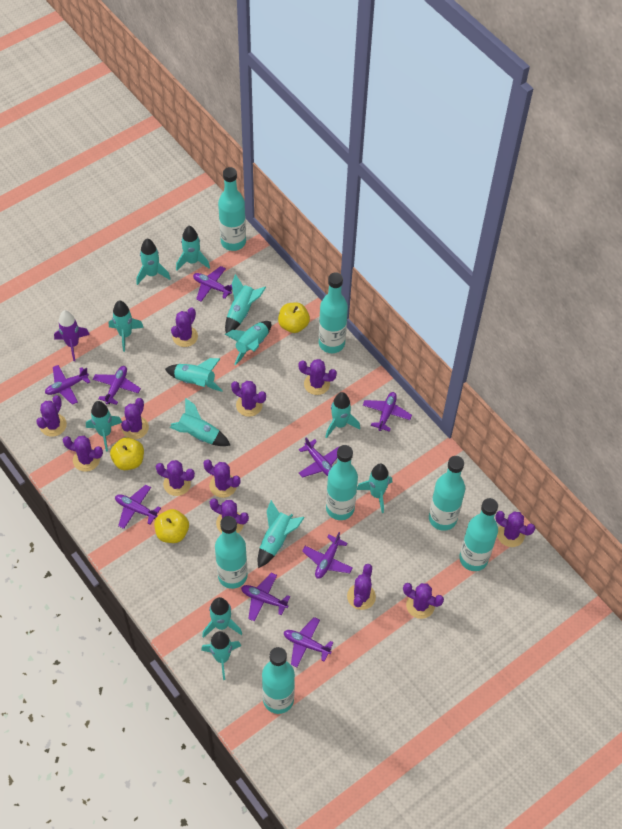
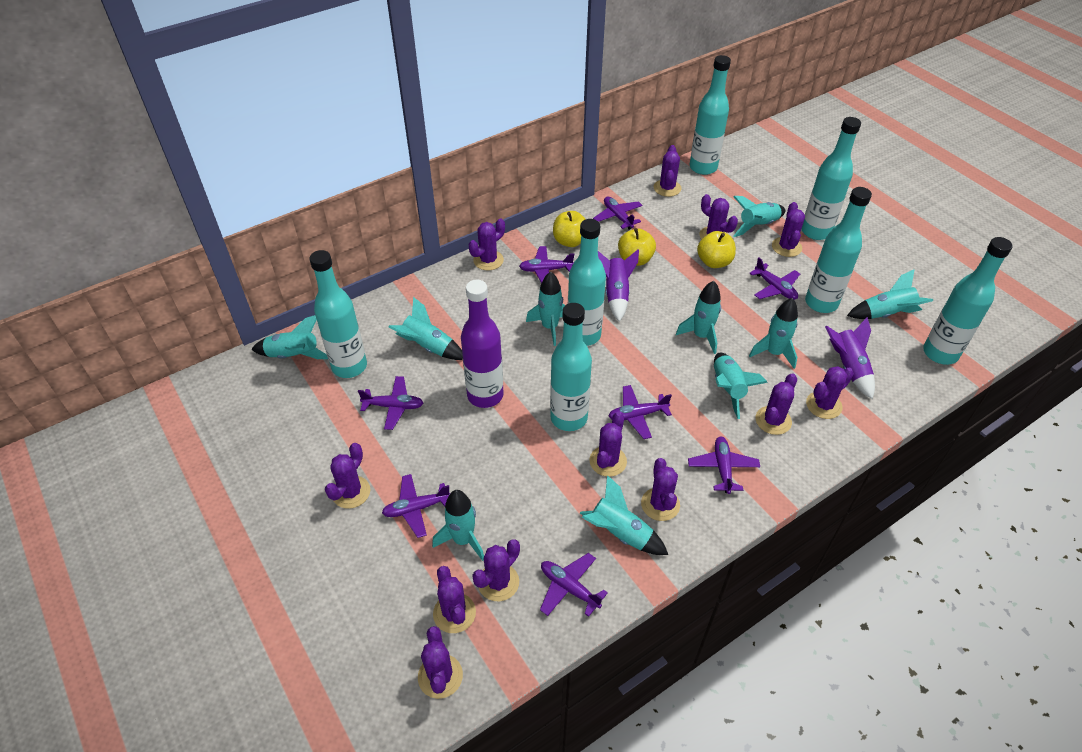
purple bottle: 0 -> 1
purple plane: 9 -> 8
purple rocket: 1 -> 2
turquoise rocket: 13 -> 10

